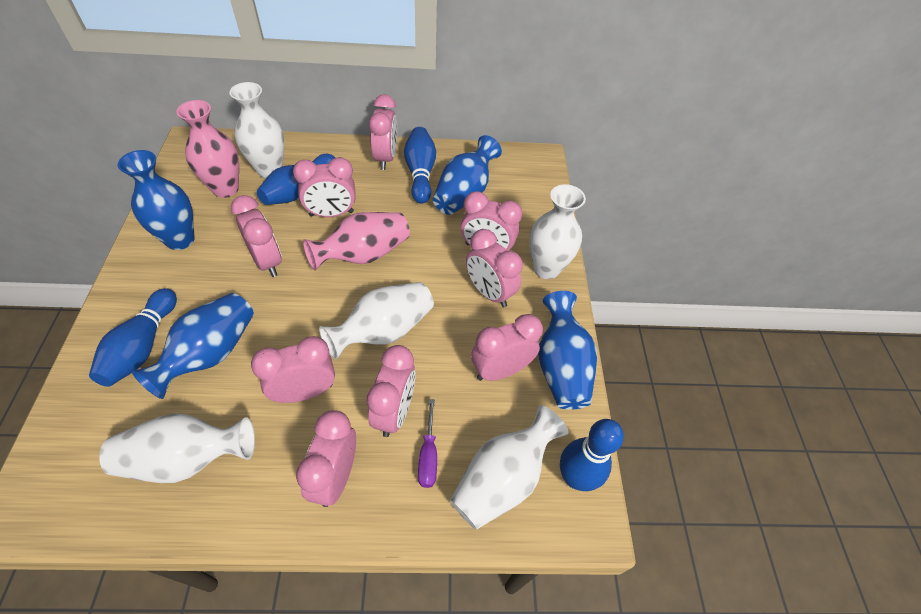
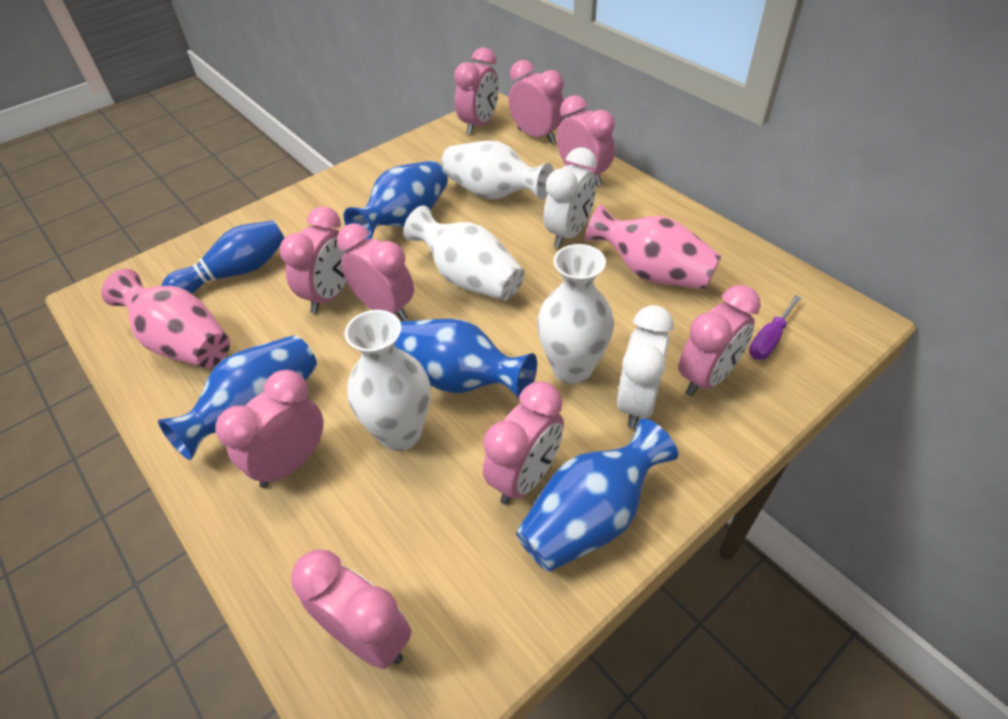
blue bowling pin: 4 -> 1
white clock: 0 -> 2
white vase: 5 -> 4

